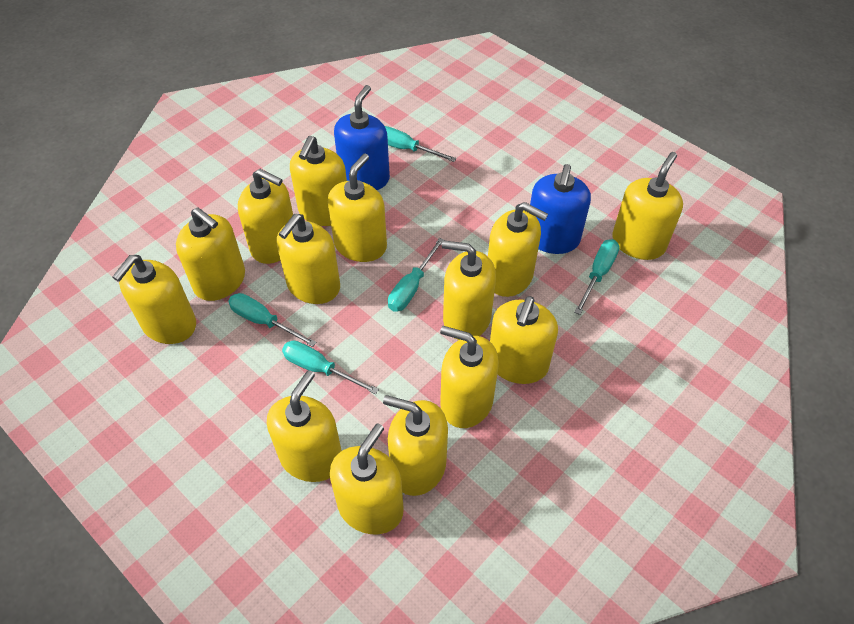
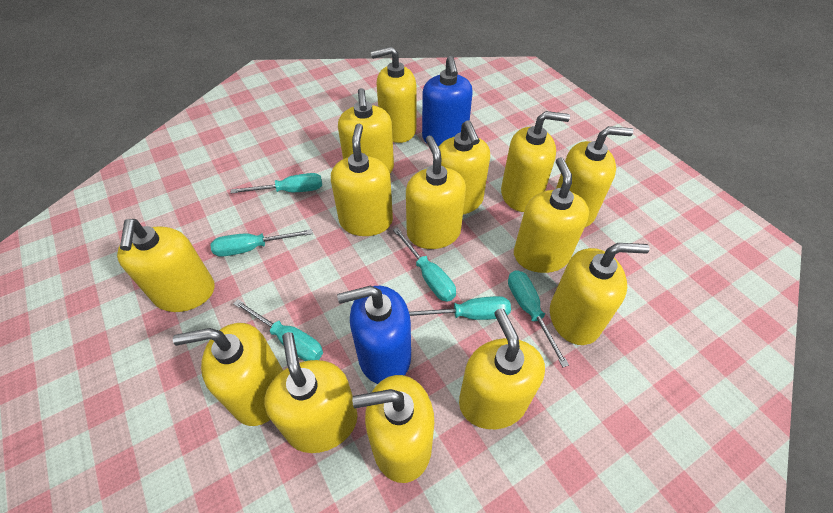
turquoise screwdriver: 5 -> 6

